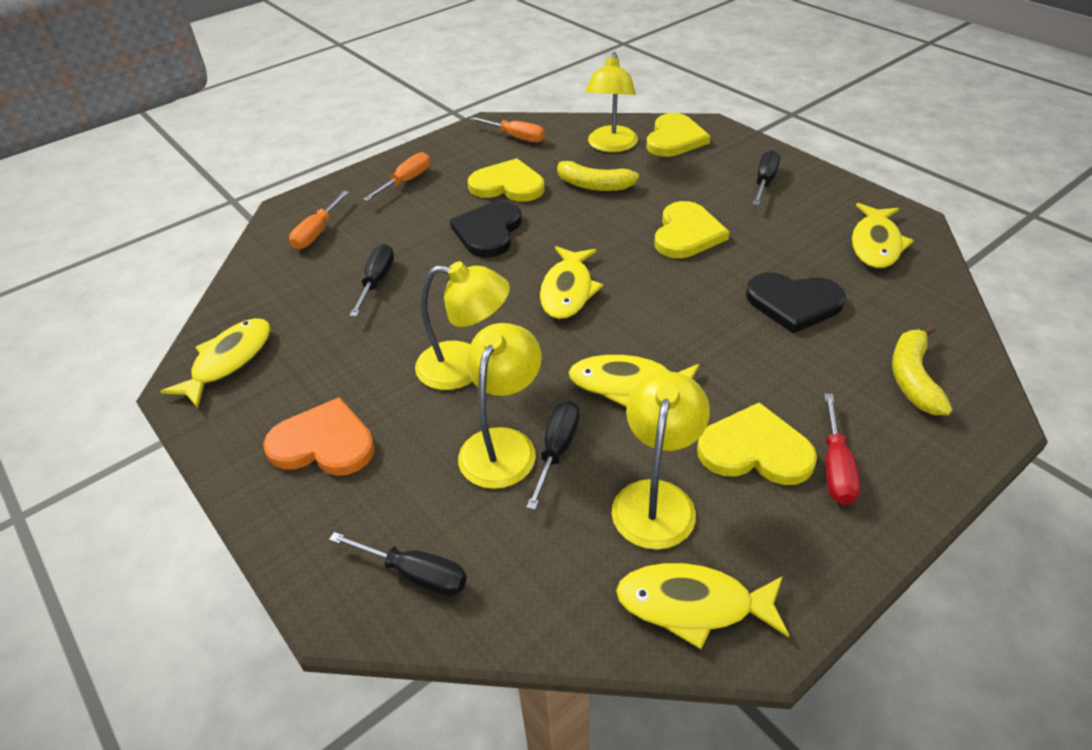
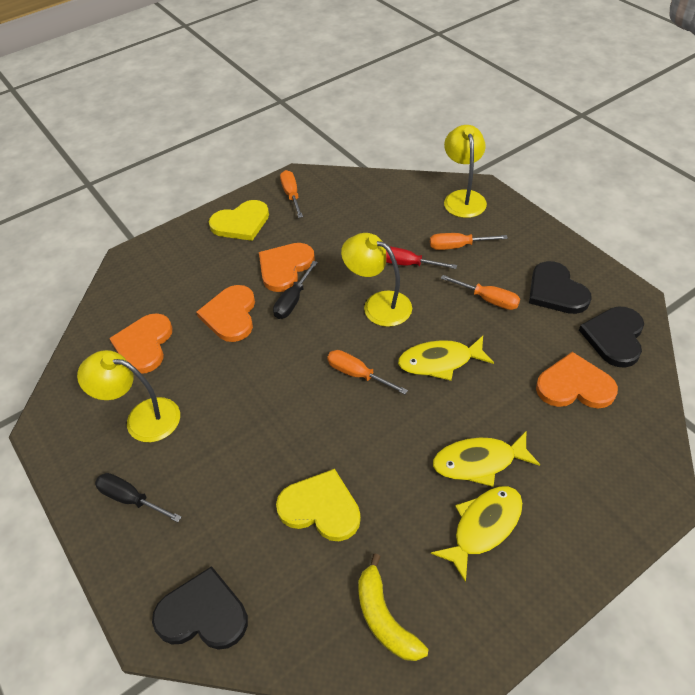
black heart: 2 -> 3
black screwdriver: 4 -> 2
orange heart: 1 -> 4
orange screwdriver: 3 -> 4
yellow banana: 2 -> 1
yellow fish: 5 -> 3
yellow heart: 4 -> 2
yellow lamp: 4 -> 3

